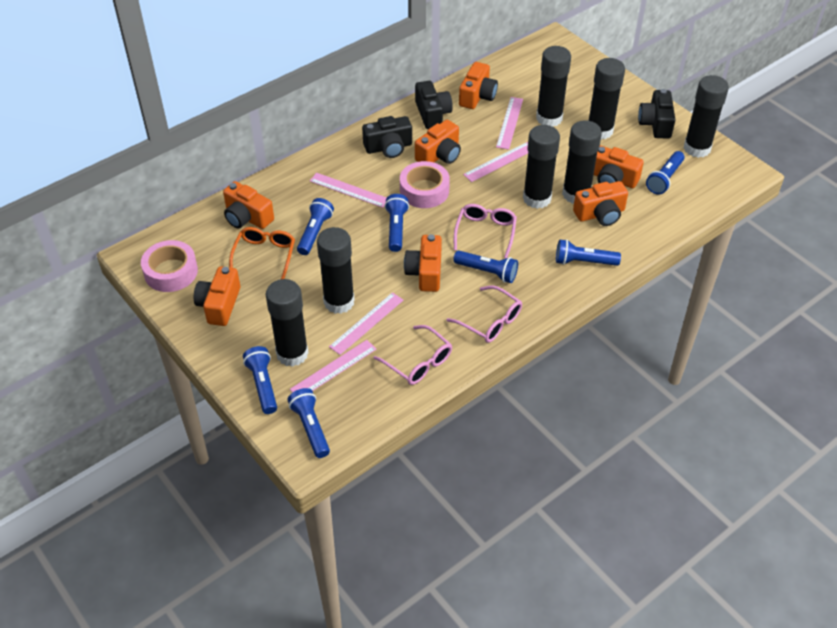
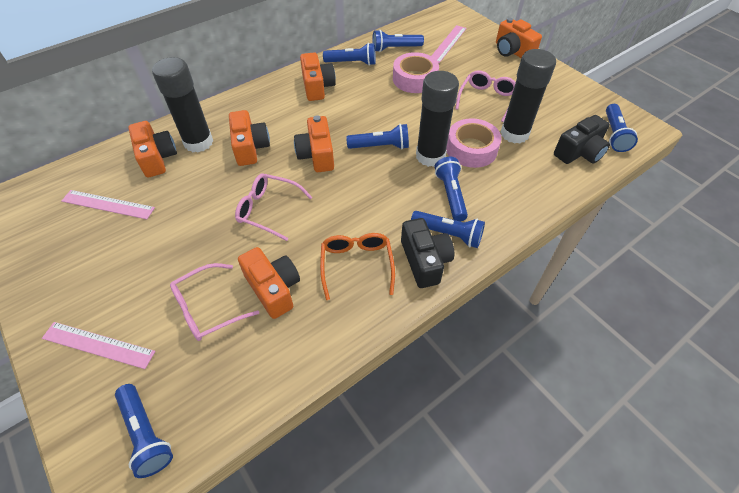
black camera: 3 -> 2
black glue stick: 7 -> 3
orange camera: 7 -> 6
pink ruler: 5 -> 3

